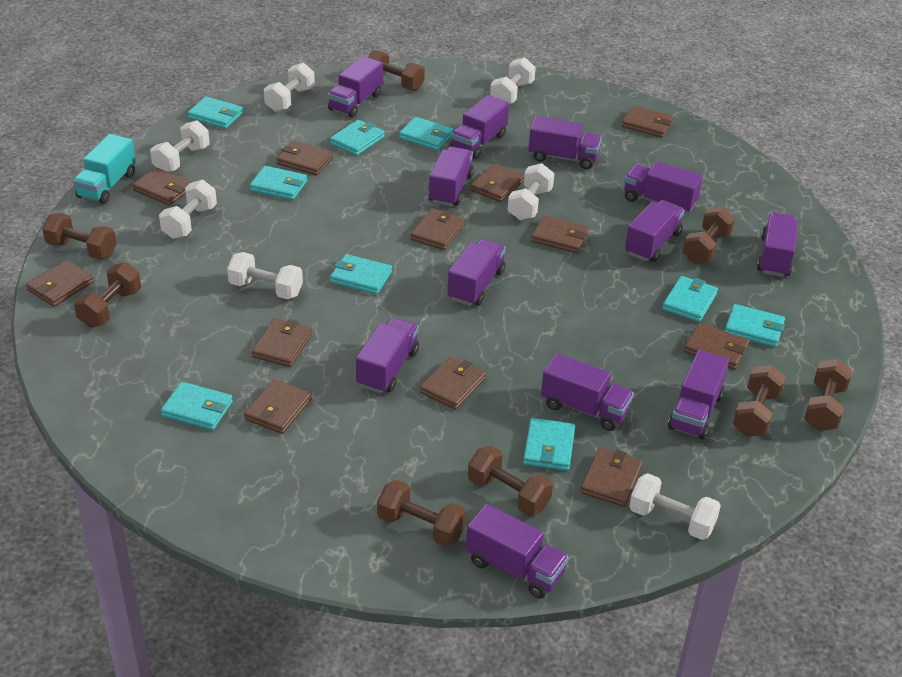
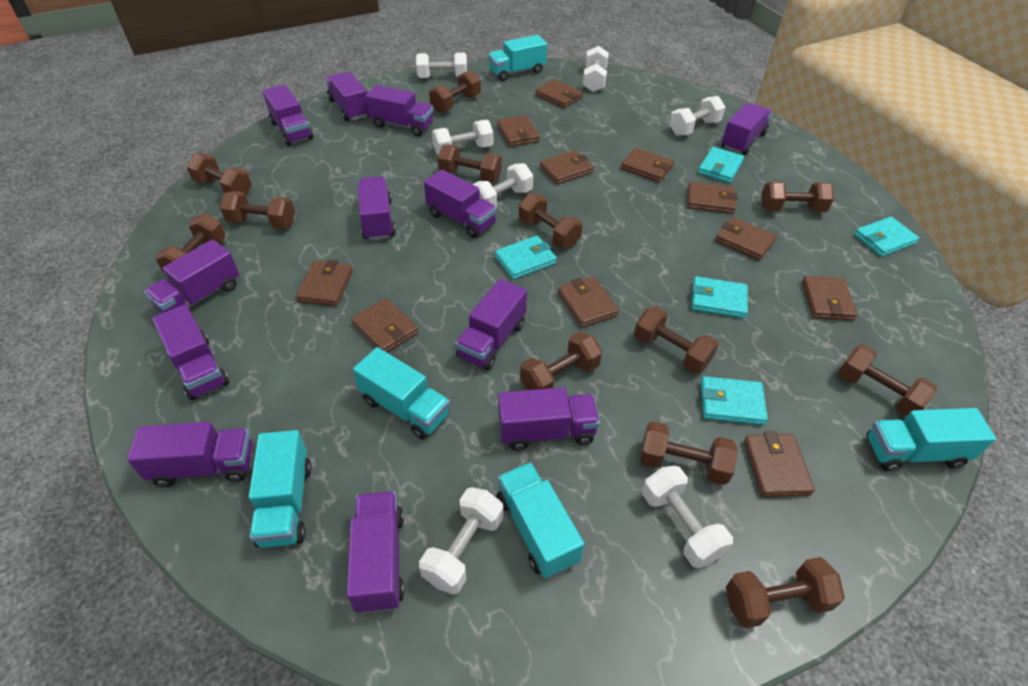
brown dumbbell: 8 -> 12
brown wallet: 12 -> 11
turquoise truck: 1 -> 5
turquoise wallet: 9 -> 5

